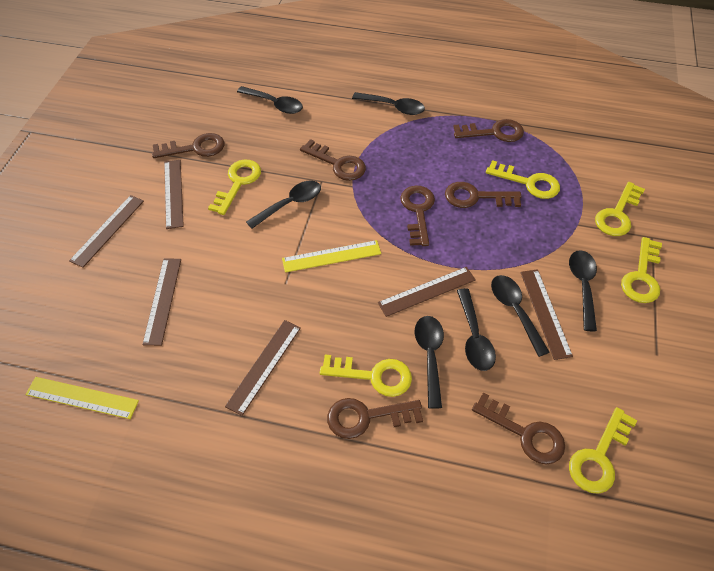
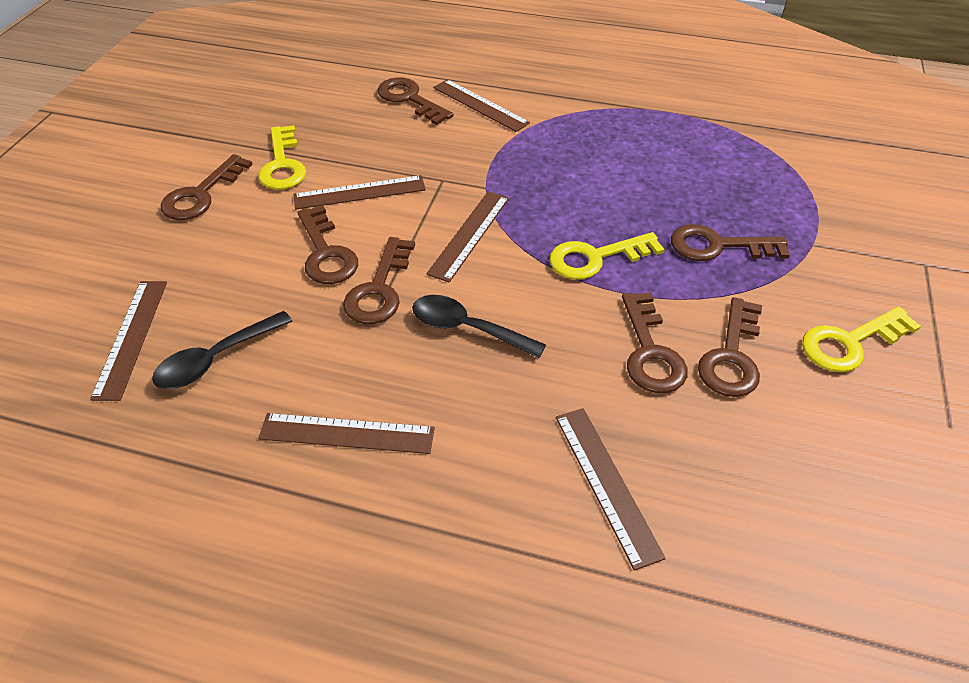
black spoon: 7 -> 2
yellow key: 6 -> 3
yellow ruler: 2 -> 0

